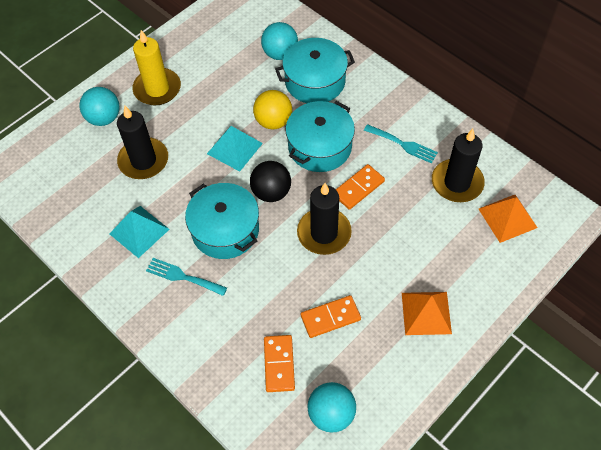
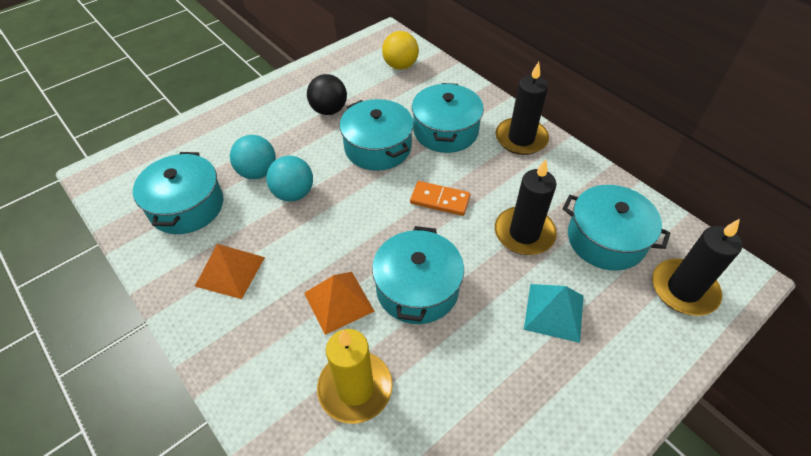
orange domino: 3 -> 1
turquoise ball: 3 -> 2
turquoise fork: 2 -> 0
turquoise pot: 3 -> 5
turquoise pyramid: 2 -> 1

